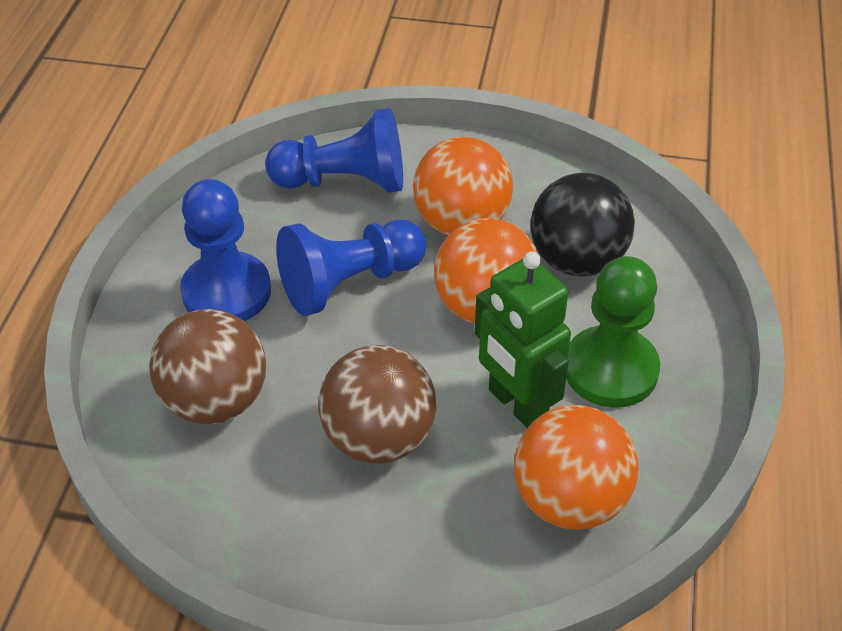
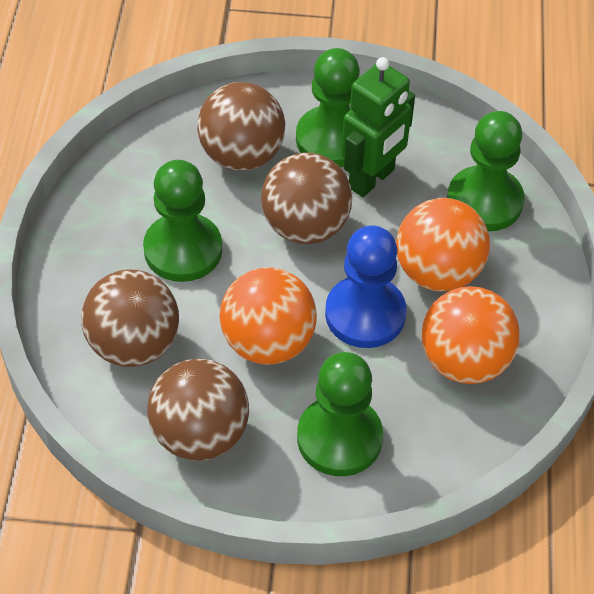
black ball: 1 -> 0
blue pawn: 3 -> 1
brown ball: 2 -> 4
green pawn: 1 -> 4

